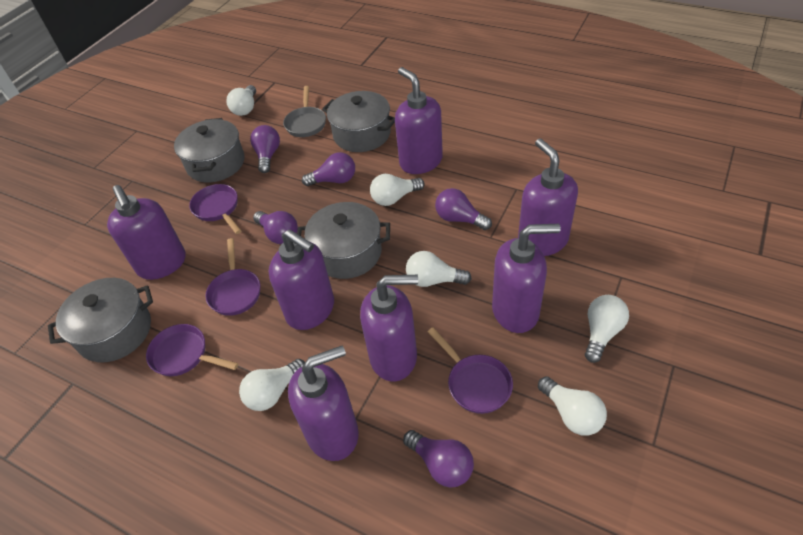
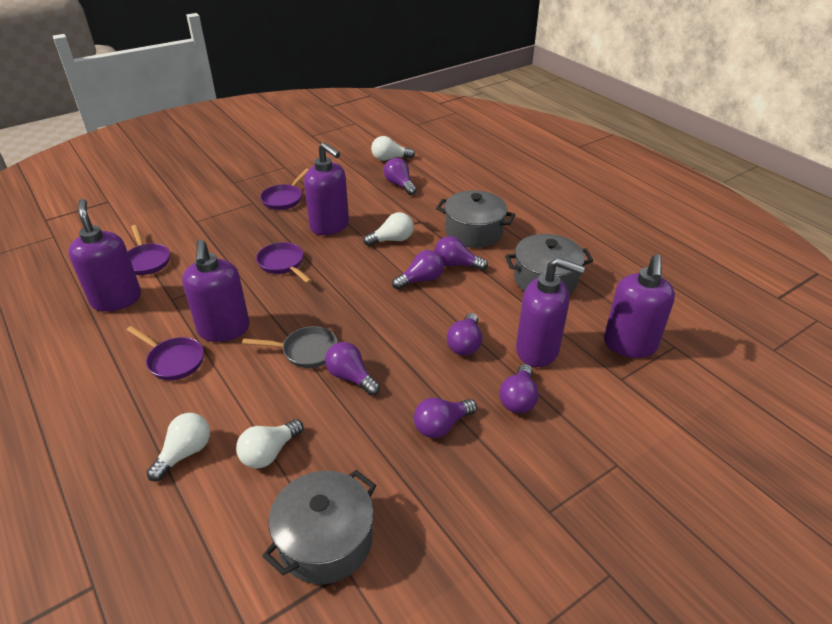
grey pot: 4 -> 3
purple light bulb: 5 -> 7
purple soap dispenser: 7 -> 5
white light bulb: 6 -> 4

